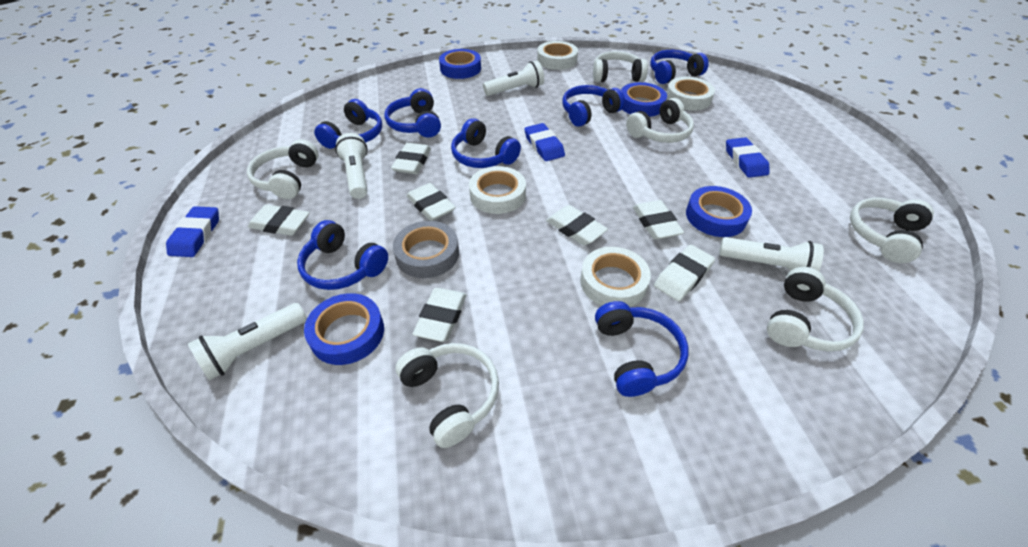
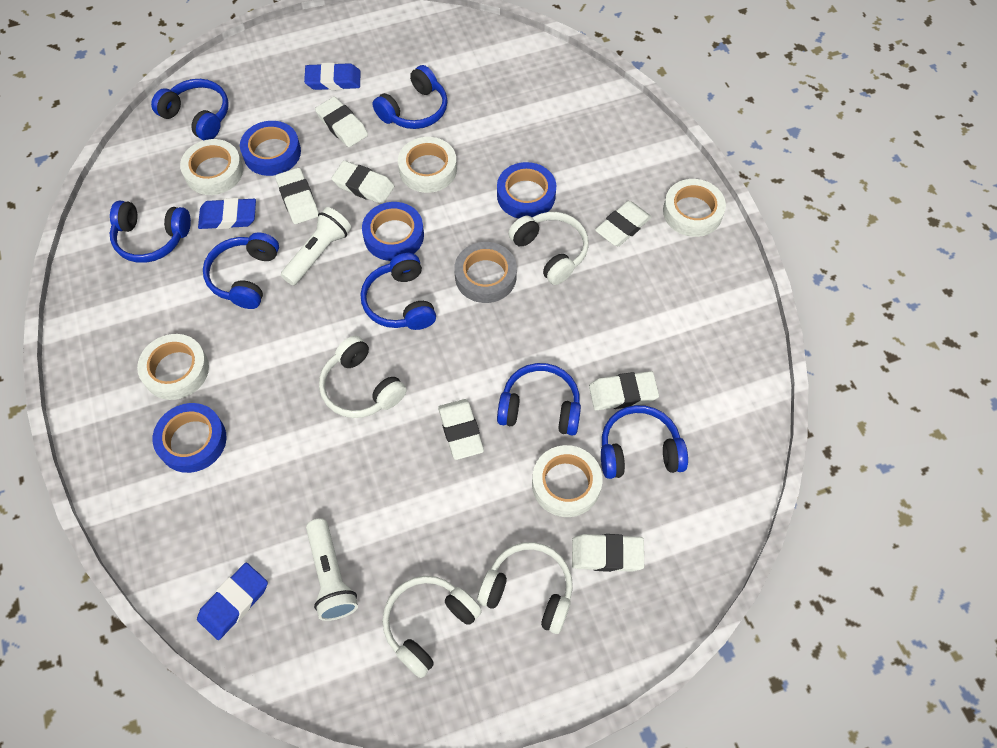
white flashlight: 4 -> 2
white headphones: 6 -> 4
white tape: 4 -> 5

